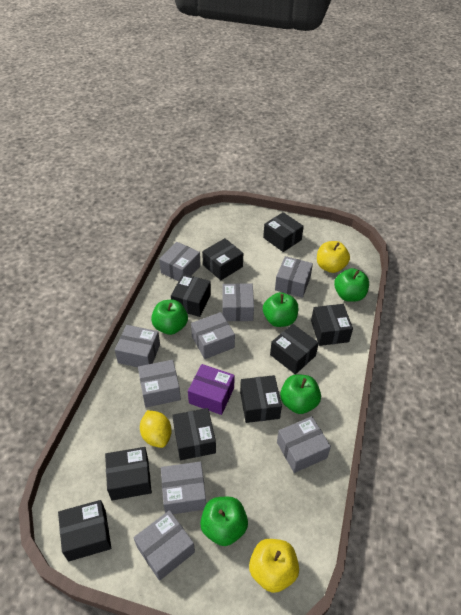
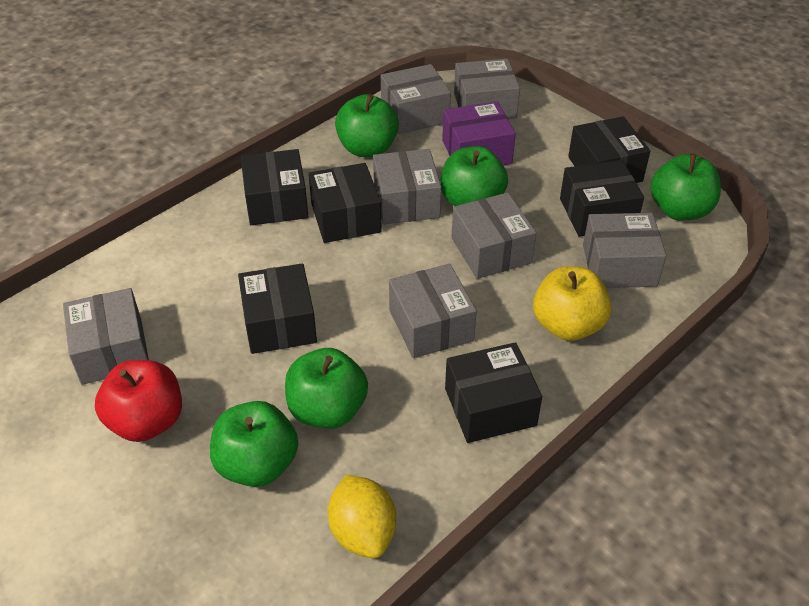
black box: 9 -> 6
grey box: 9 -> 7
red apple: 0 -> 1
yellow apple: 2 -> 1

